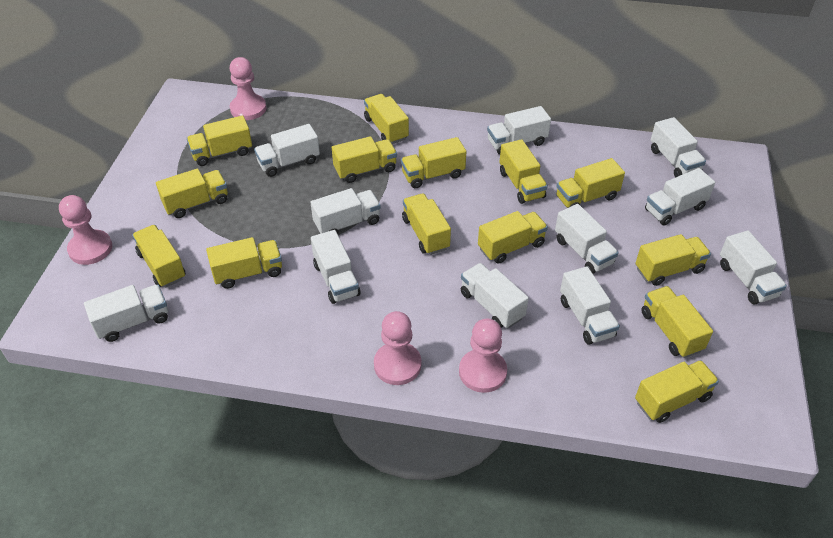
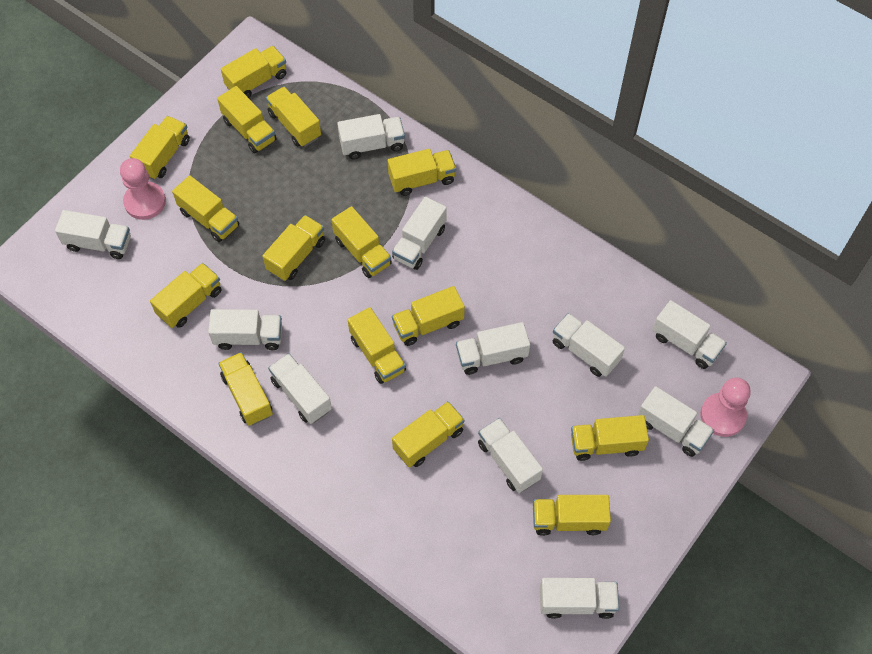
pink pawn: 4 -> 2
yellow truck: 14 -> 15

